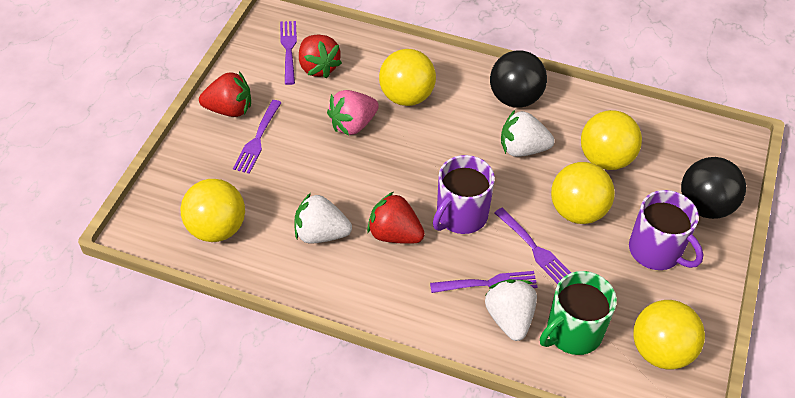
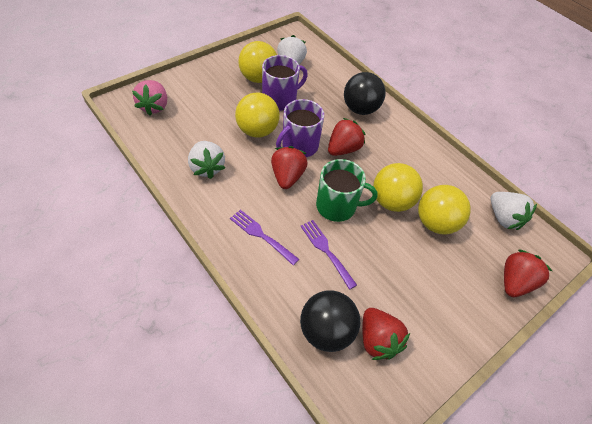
purple fork: 4 -> 2
red strawberry: 3 -> 4
yellow ball: 5 -> 4

